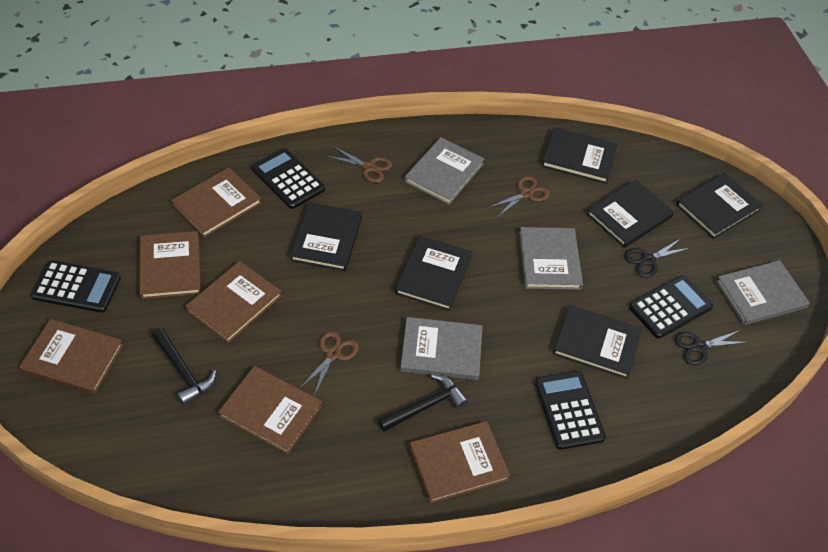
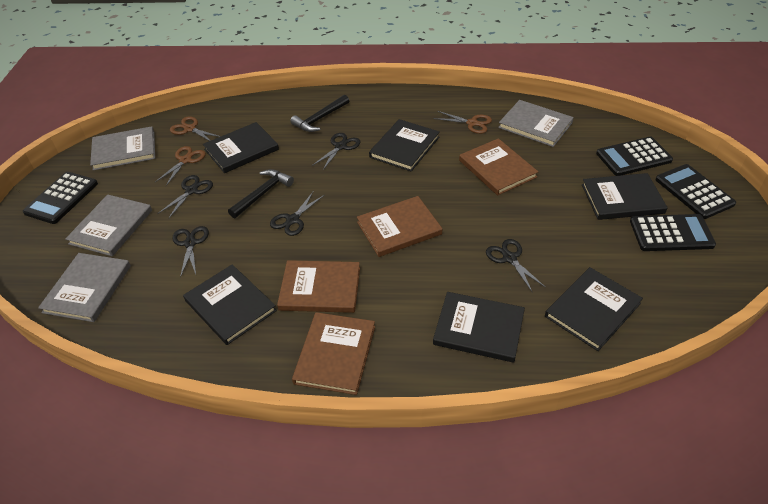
black scissors: 2 -> 5
brown book: 6 -> 4

